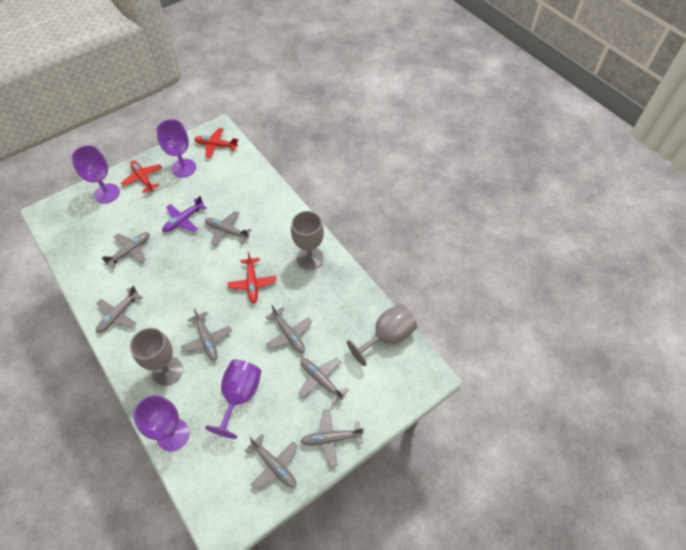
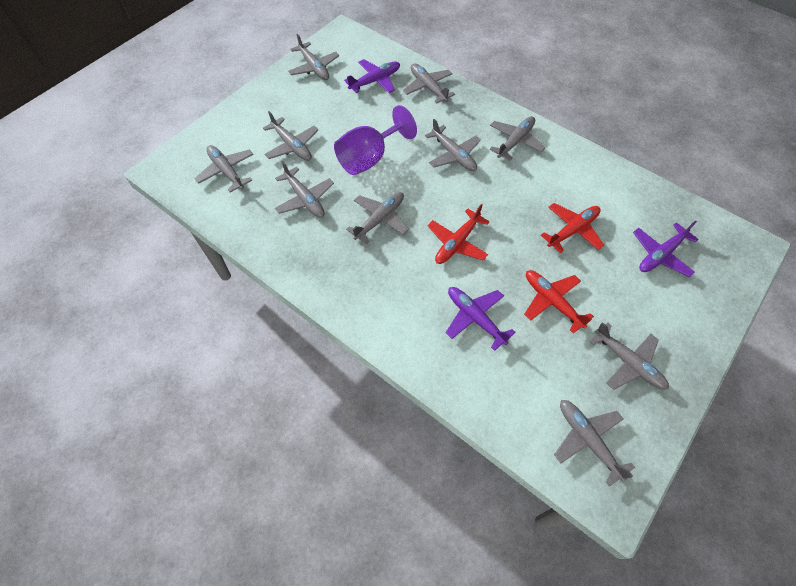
grey goblet: 3 -> 0
grey plane: 8 -> 10
purple goblet: 4 -> 1
purple plane: 1 -> 3

